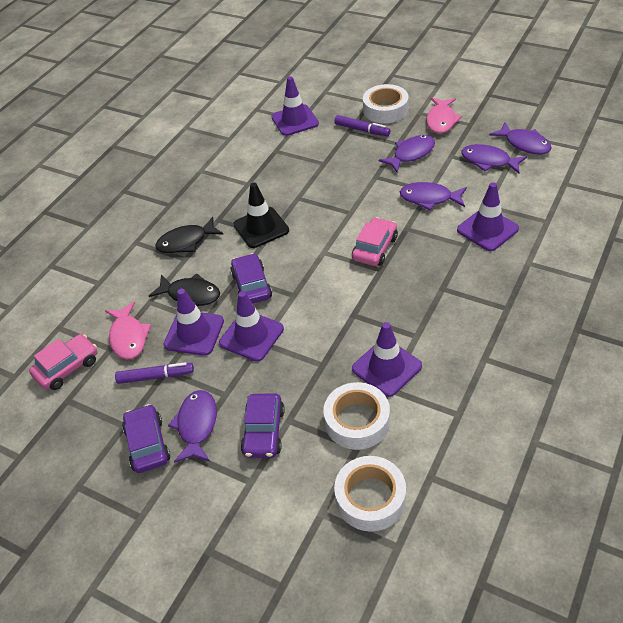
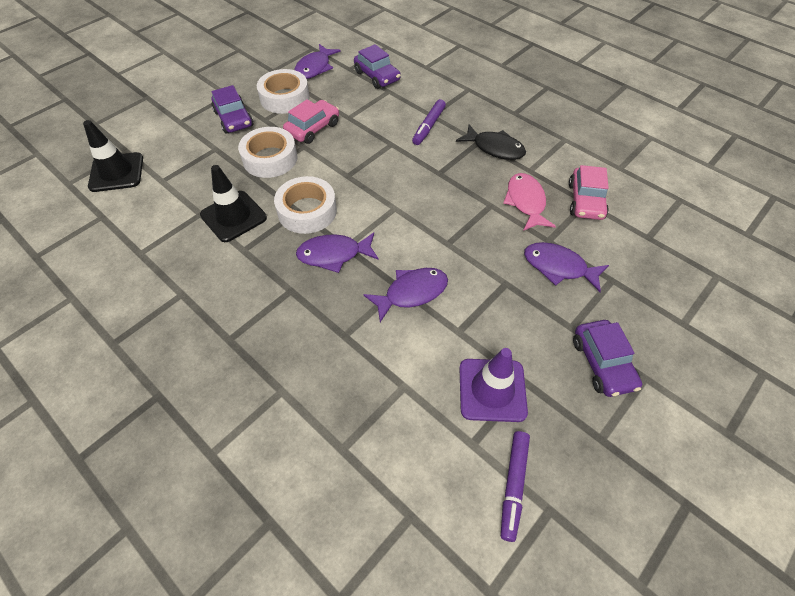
black fish: 2 -> 1
black traffic cone: 1 -> 2
pink fish: 2 -> 1
purple fish: 5 -> 4
purple traffic cone: 5 -> 1

